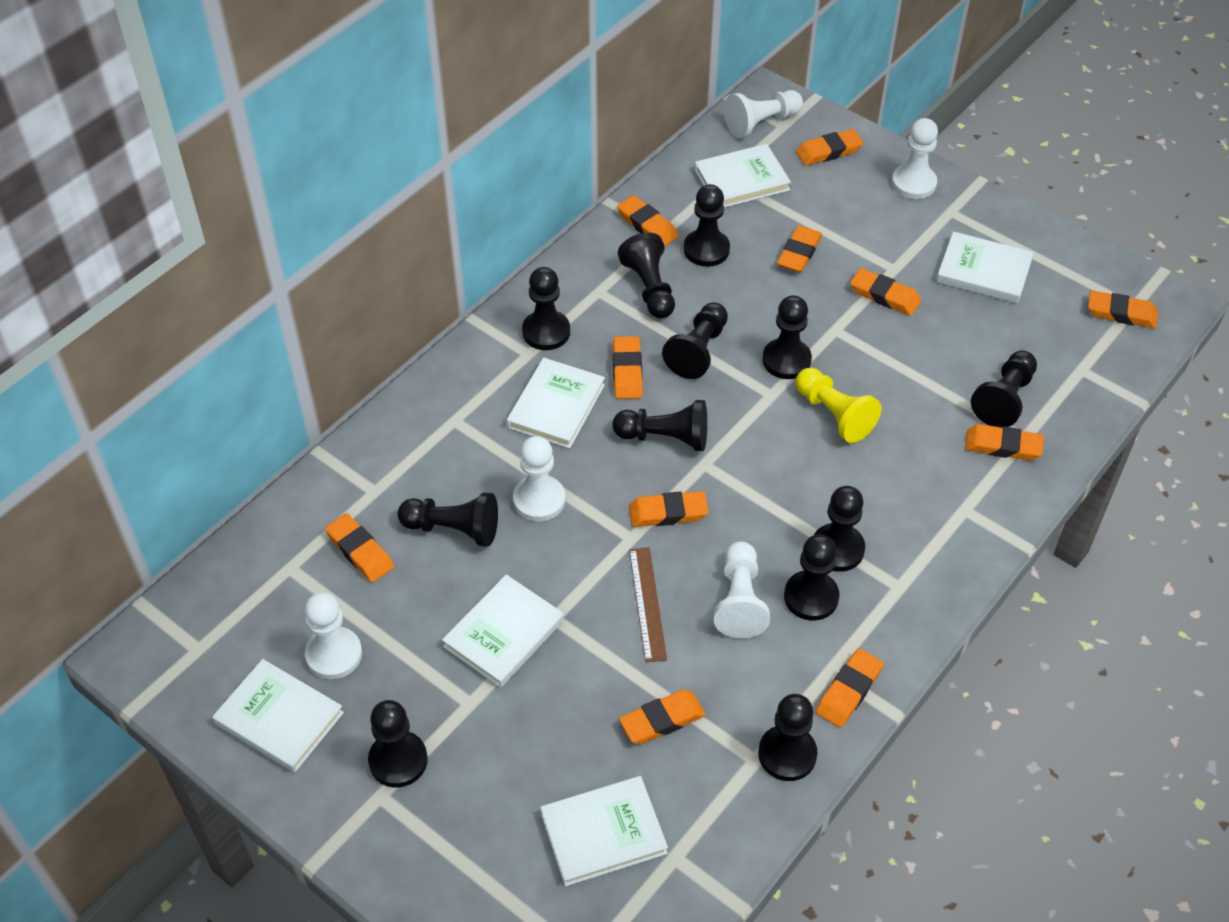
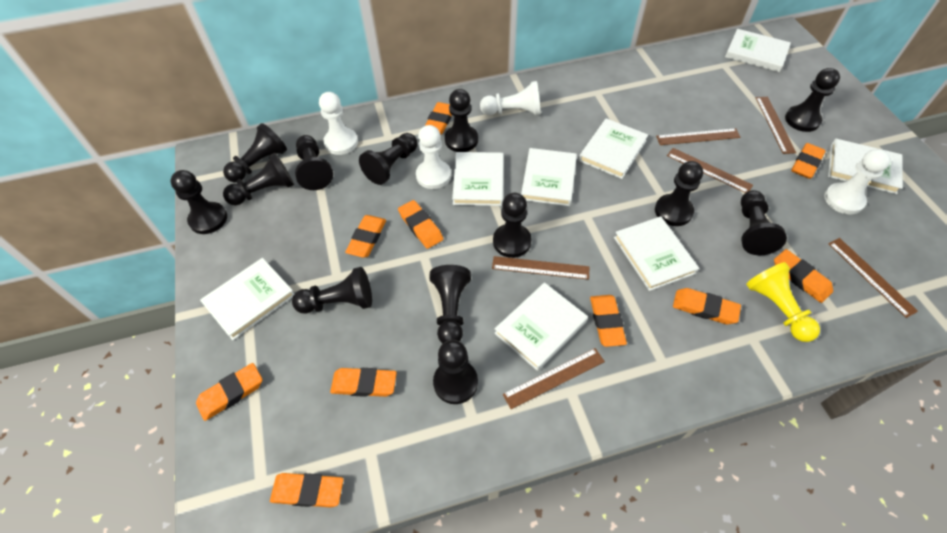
black pawn: 12 -> 13
brown ruler: 1 -> 6
orange eraser: 11 -> 10
white book: 6 -> 8
white pawn: 5 -> 4

